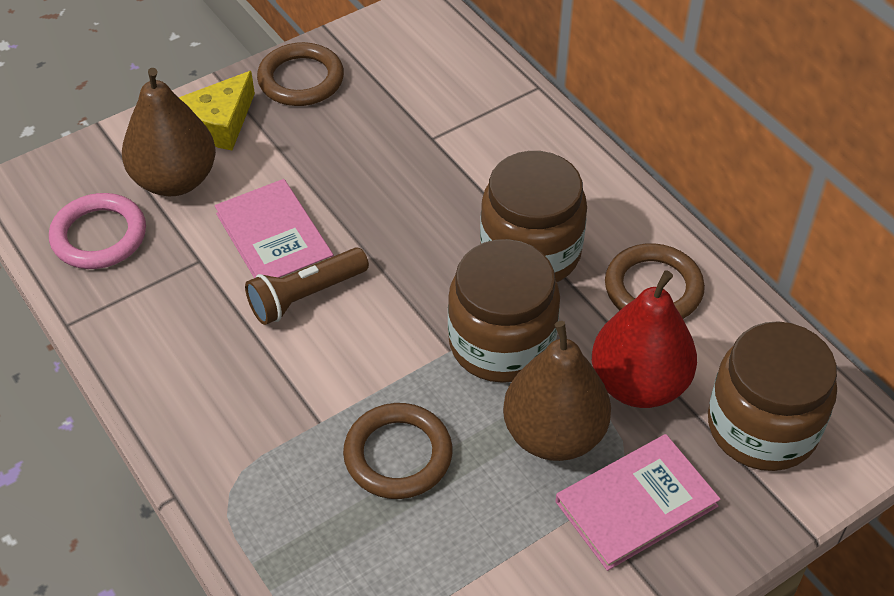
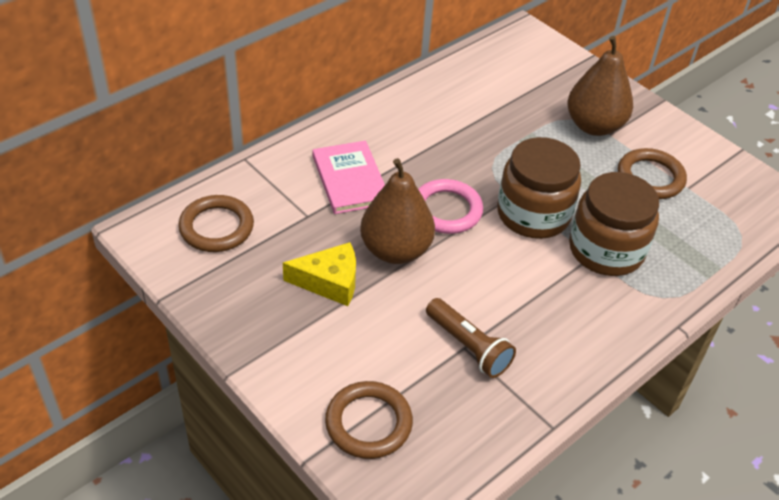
brown jar: 3 -> 2
pink book: 2 -> 1
red pear: 1 -> 0

